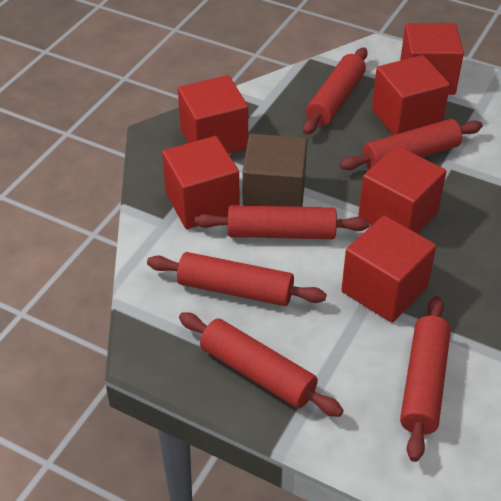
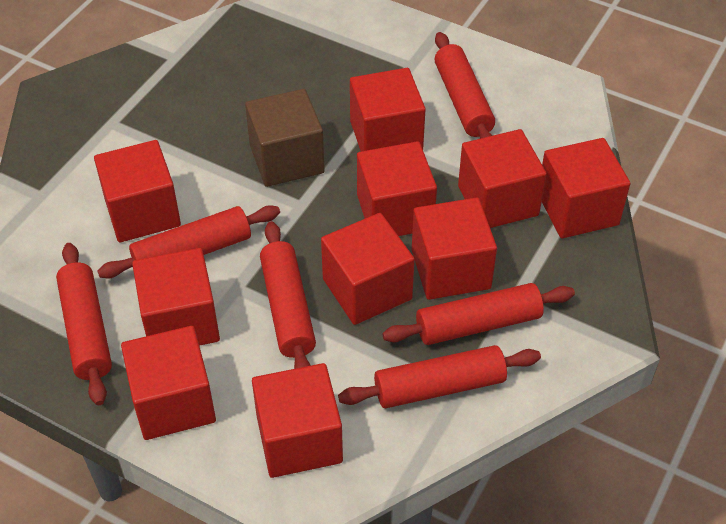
red cube: 6 -> 10

